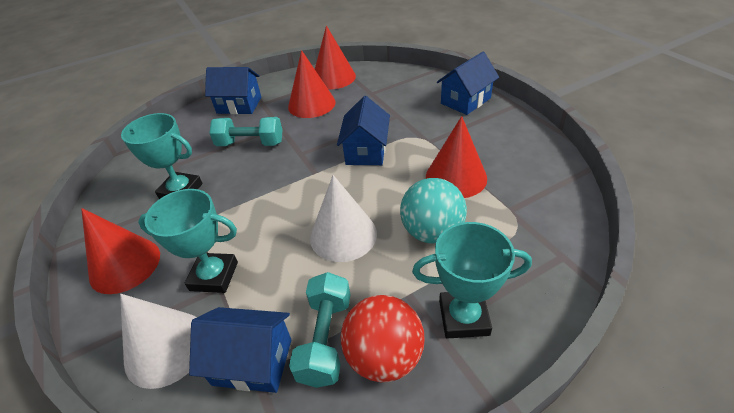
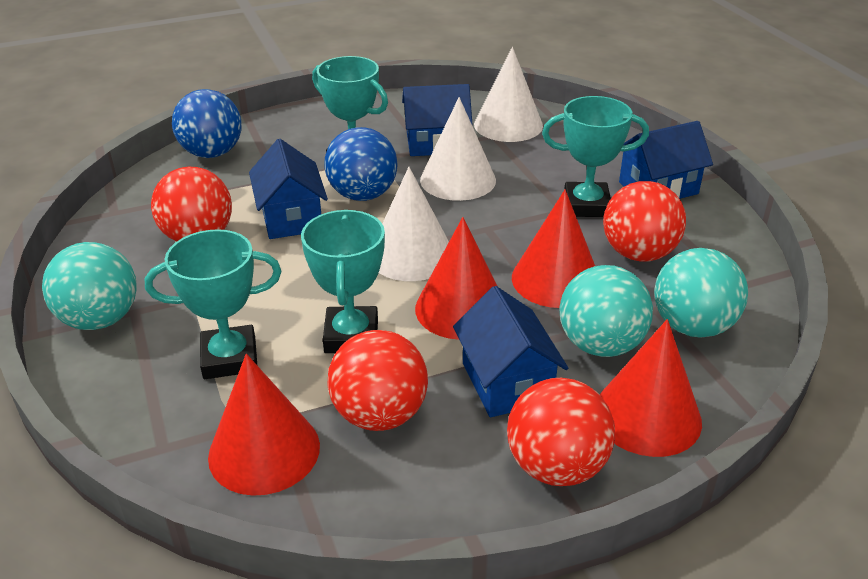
blue ball: 0 -> 2
red ball: 1 -> 4
turquoise ball: 1 -> 3
turquoise dumbbell: 2 -> 0
turquoise trophy: 3 -> 4
white cone: 2 -> 3

